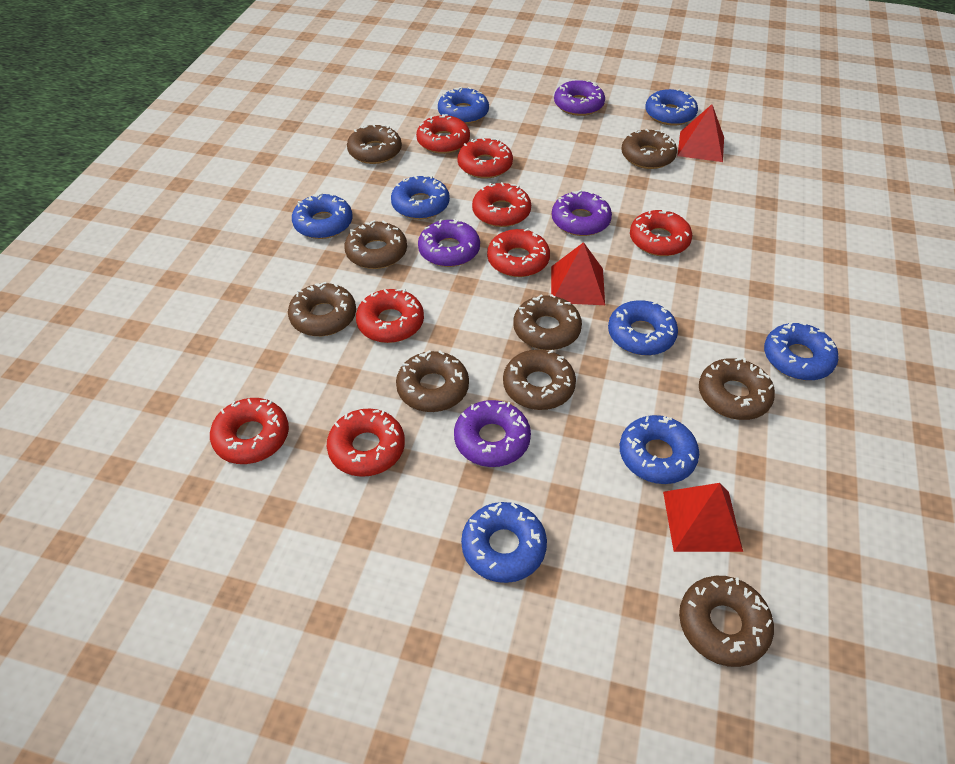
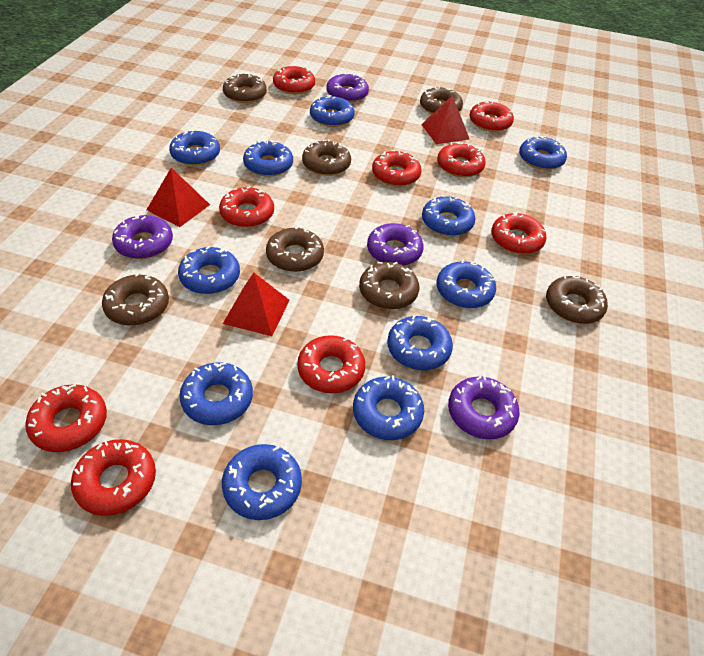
blue donut: 8 -> 11
brown donut: 9 -> 7
red donut: 8 -> 9

